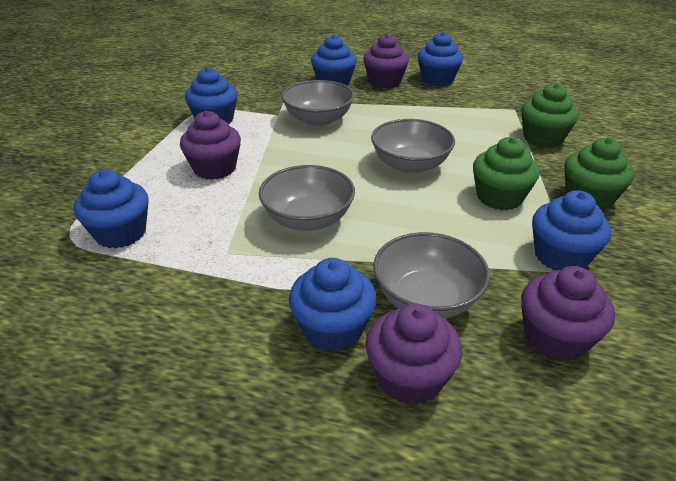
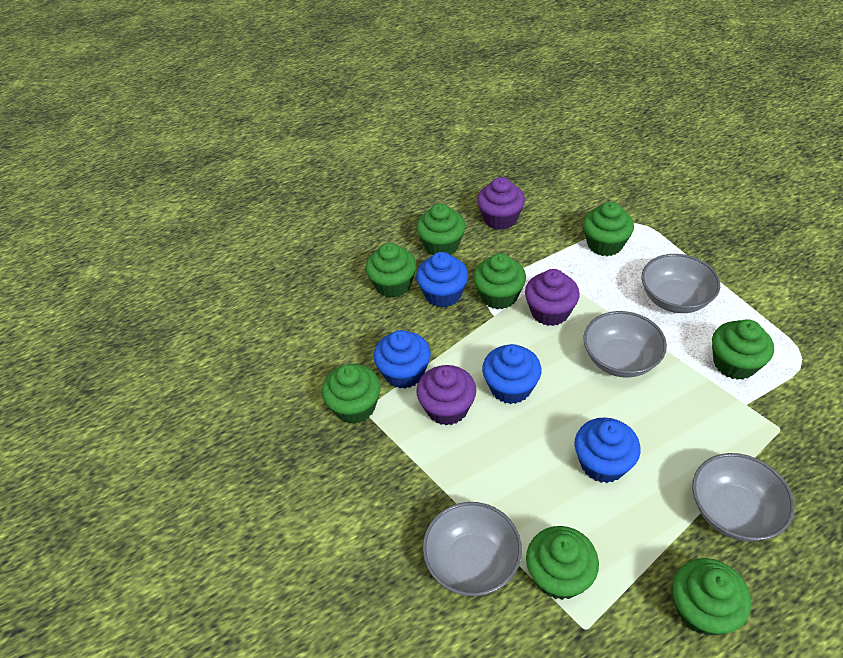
blue cupcake: 6 -> 4
green cupcake: 3 -> 8
purple cupcake: 4 -> 3

